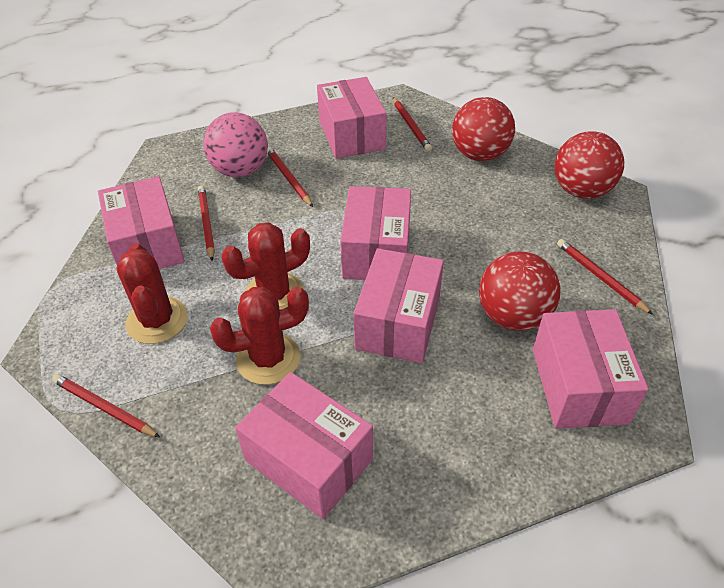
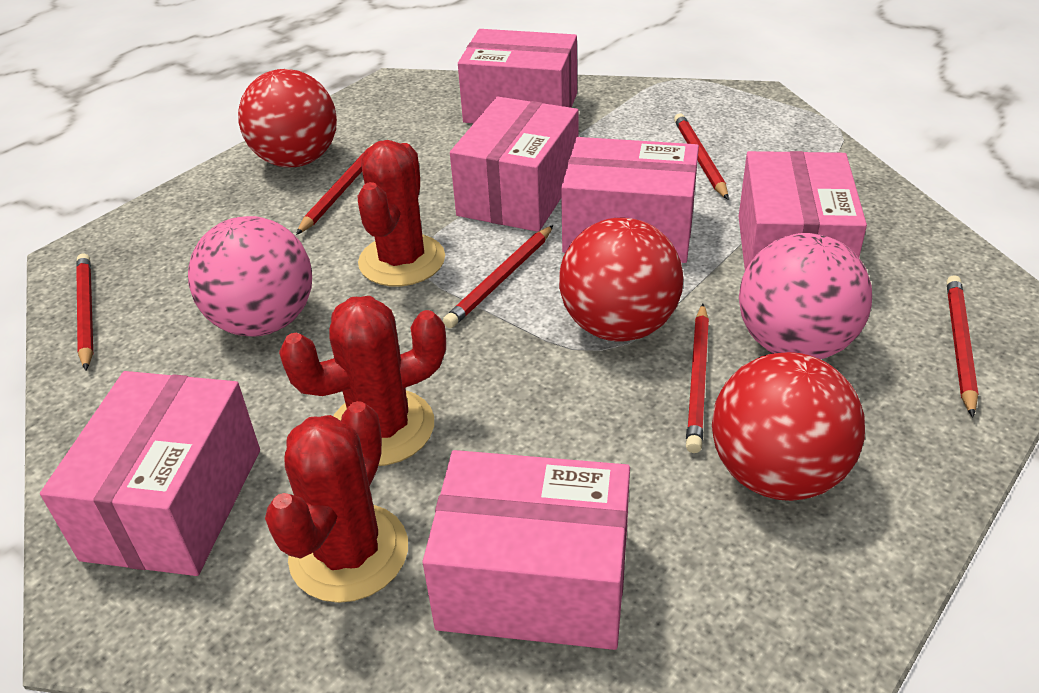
pink ball: 1 -> 2
red pencil: 5 -> 6

